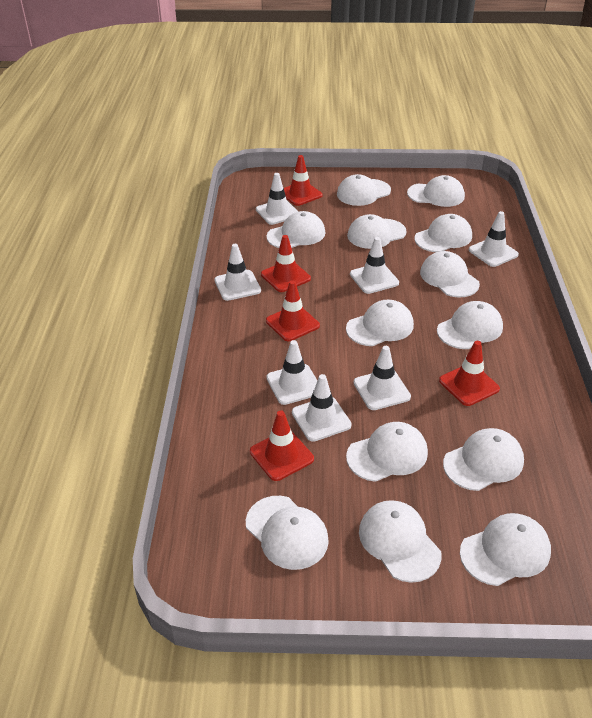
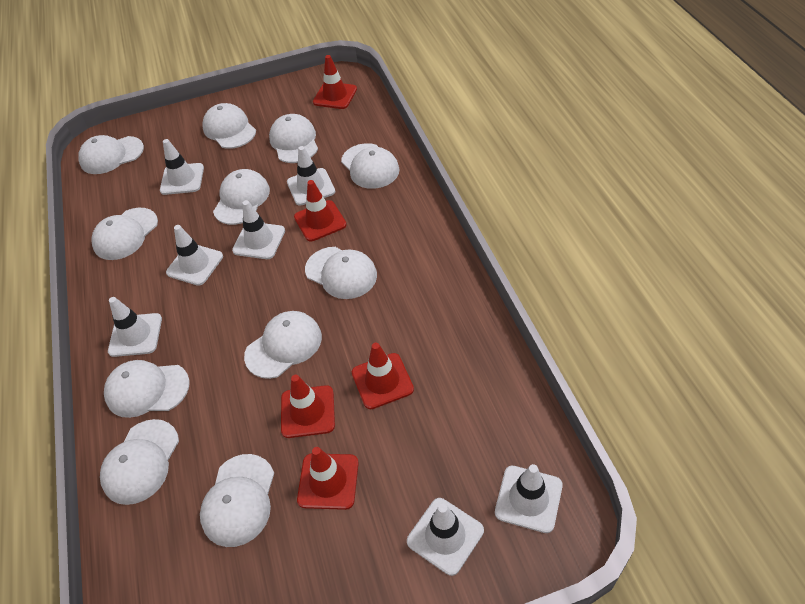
white cap: 13 -> 11

